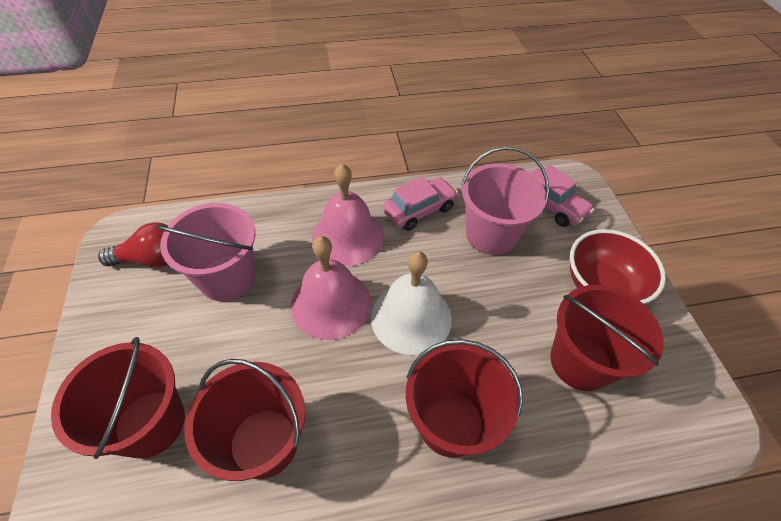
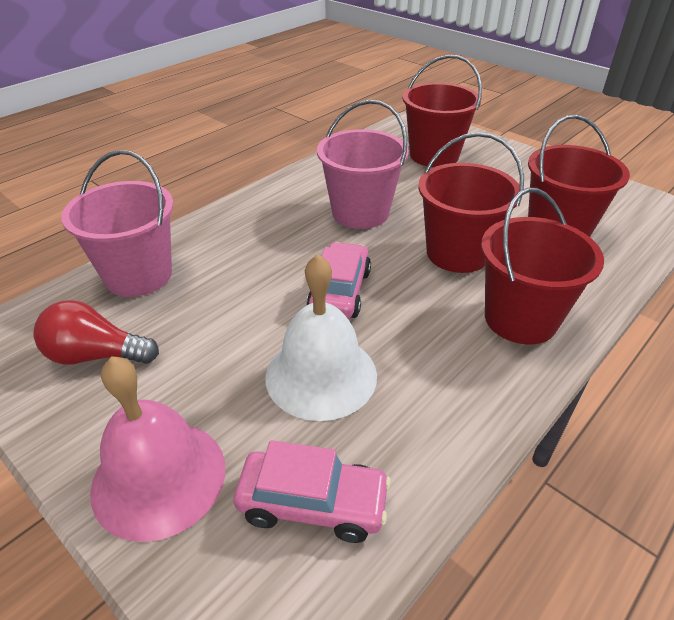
pink bell: 2 -> 1
red bowl: 1 -> 0

